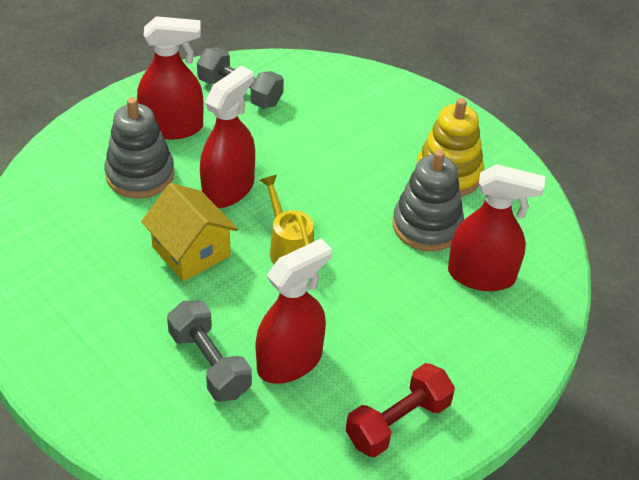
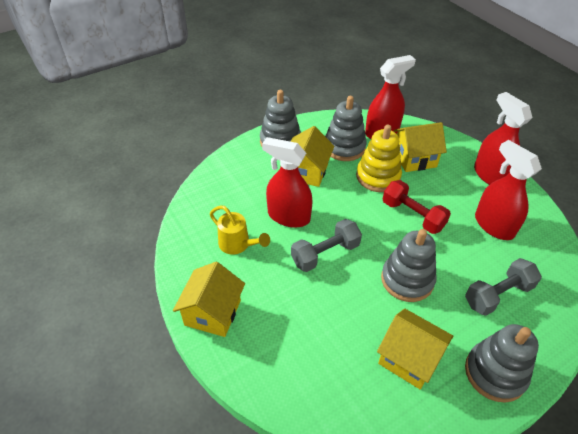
grey stacking toy: 2 -> 4
yellow house: 1 -> 4

